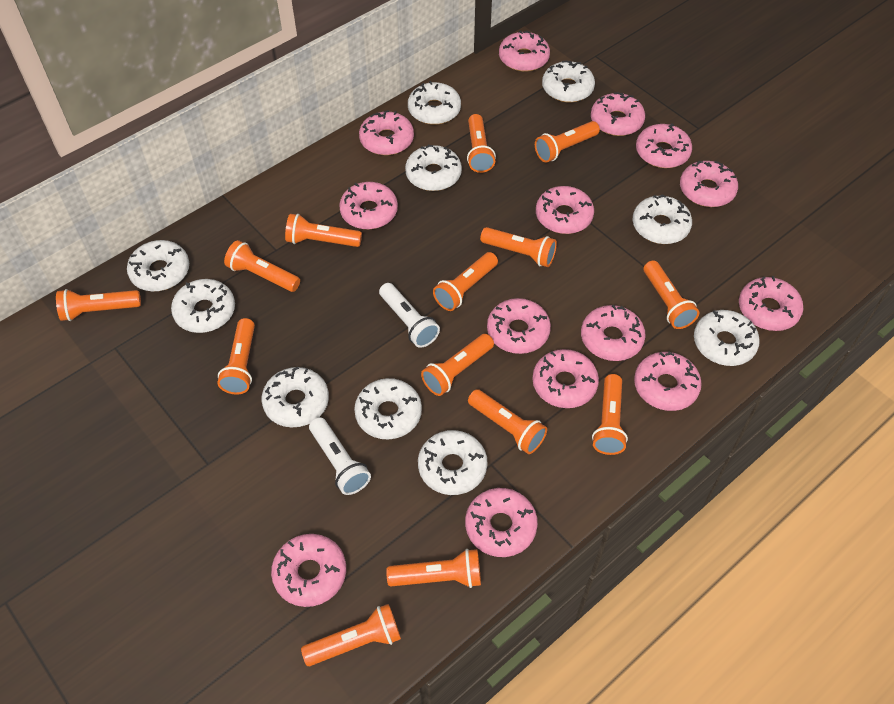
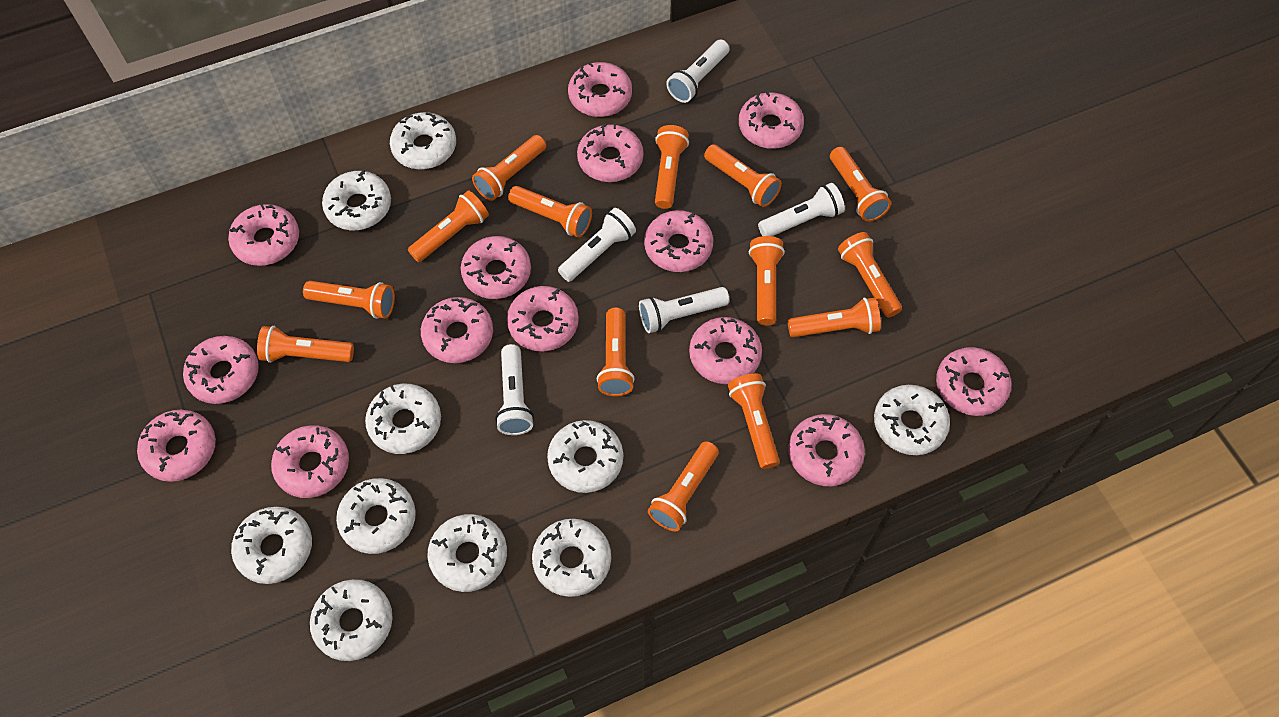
white flashlight: 2 -> 5

